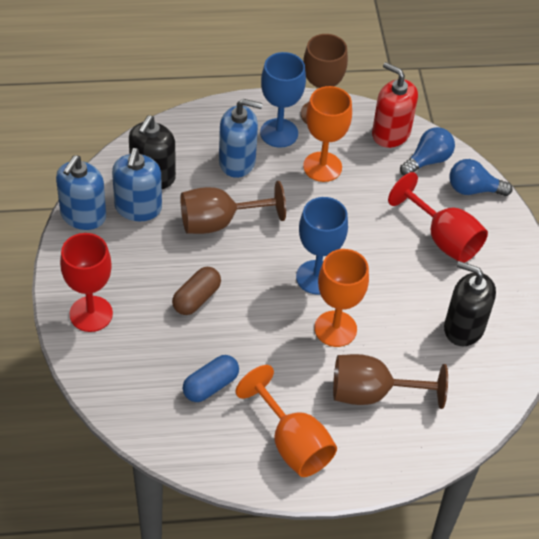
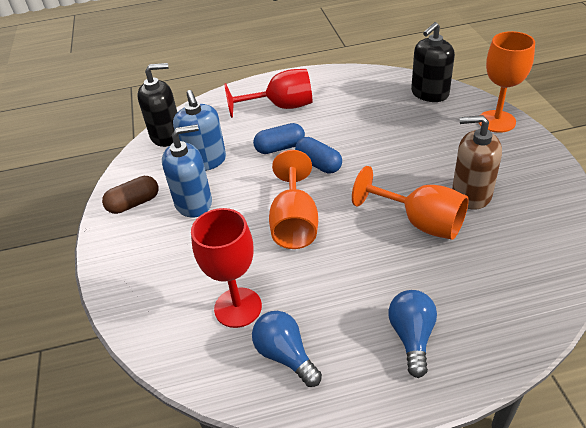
blue capsule: 1 -> 2
blue goblet: 2 -> 0
blue soap dispenser: 3 -> 2
brown goblet: 3 -> 0
brown soap dispenser: 0 -> 1
red soap dispenser: 1 -> 0

